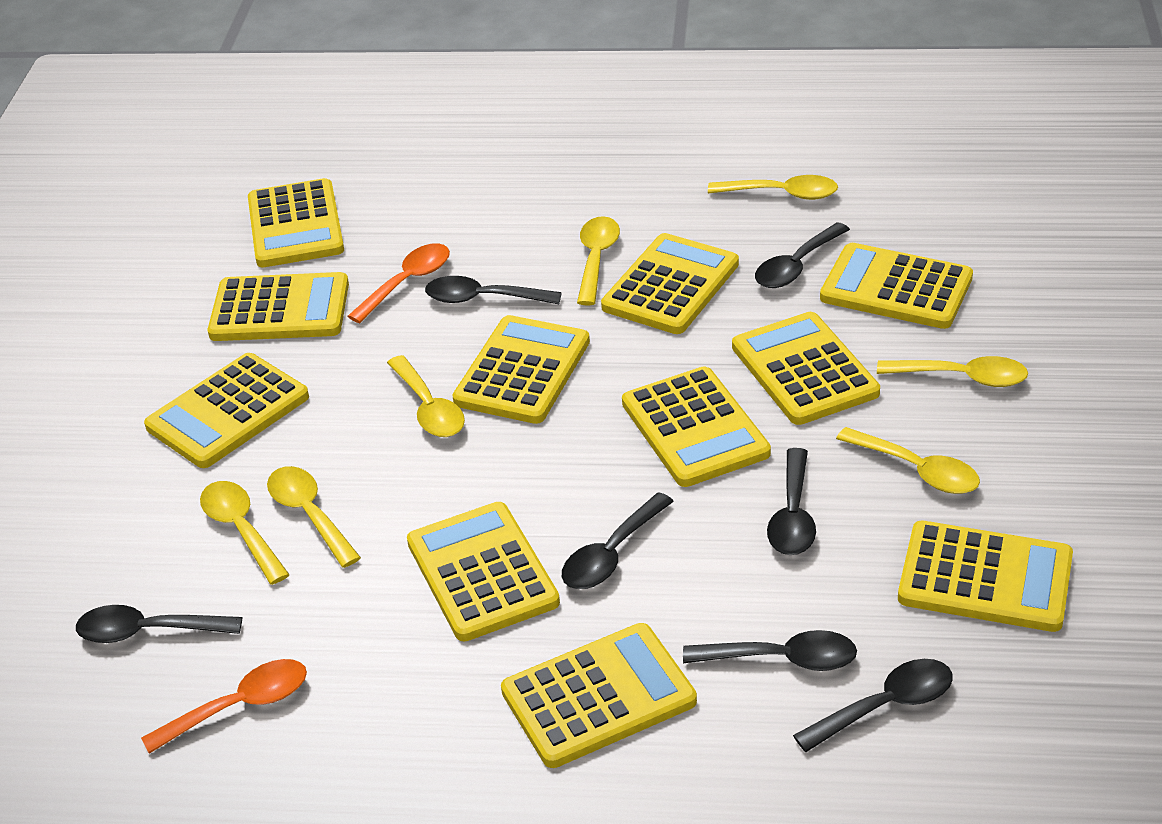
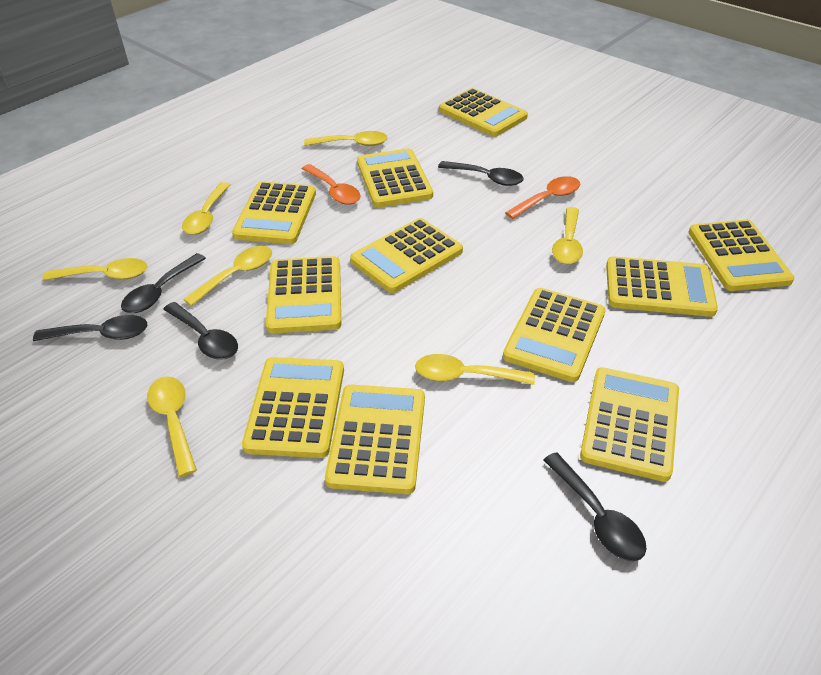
black spoon: 7 -> 5

